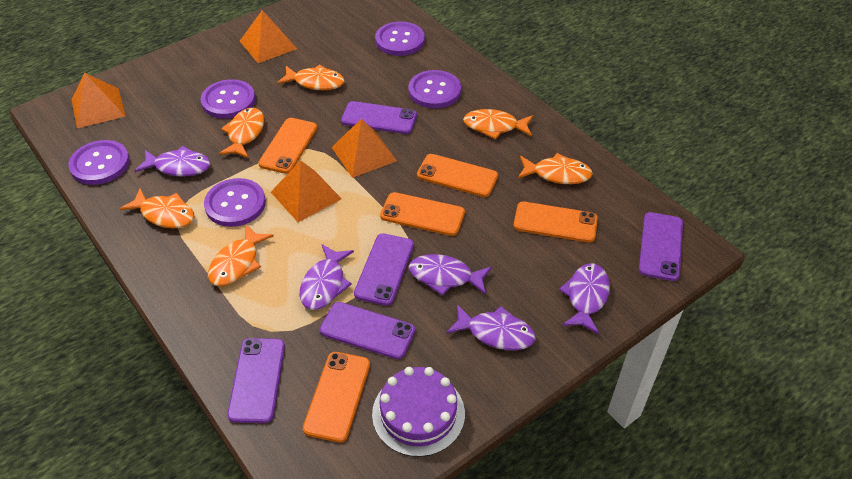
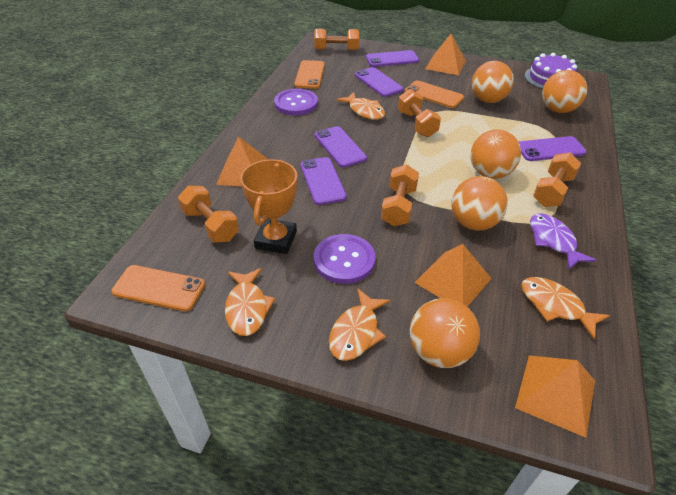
orange ball: 0 -> 5
orange dumbbell: 0 -> 5
orange fish: 6 -> 4
orange phone: 5 -> 3
orange trophy: 0 -> 1
purple button: 5 -> 2
purple fish: 5 -> 1

